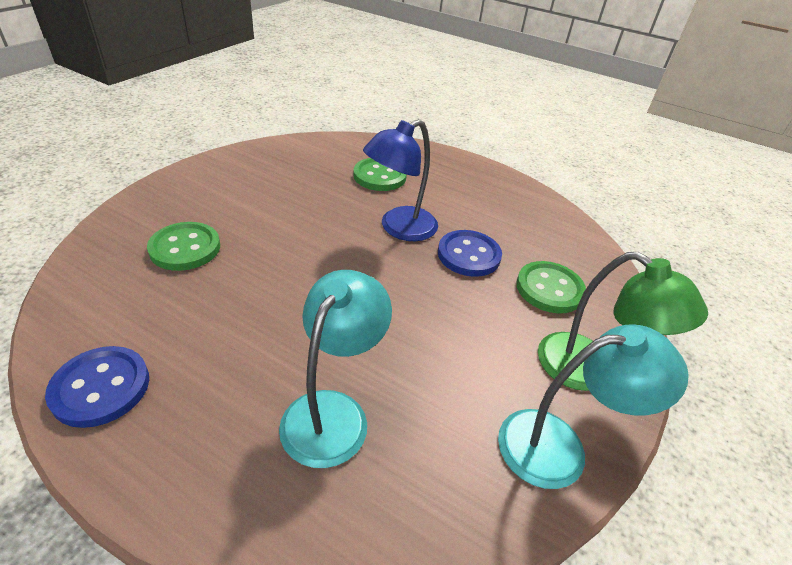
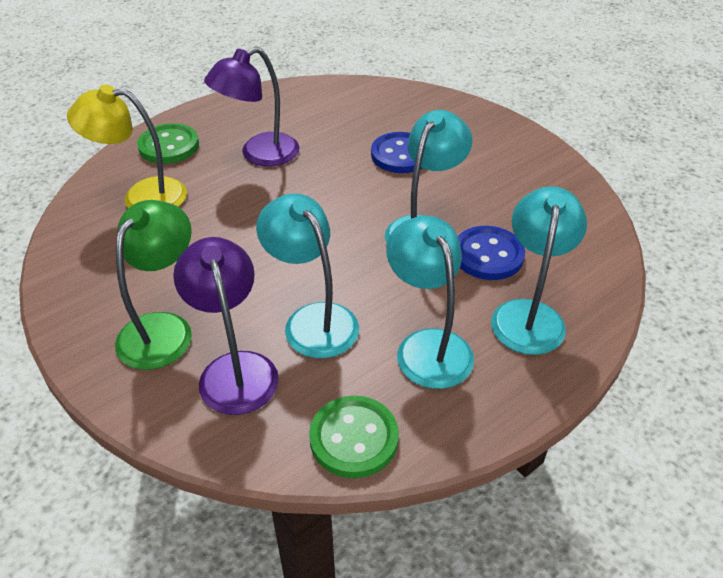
blue lamp: 1 -> 0
green button: 3 -> 2
purple lamp: 0 -> 2
turquoise lamp: 2 -> 4
yellow lamp: 0 -> 1

